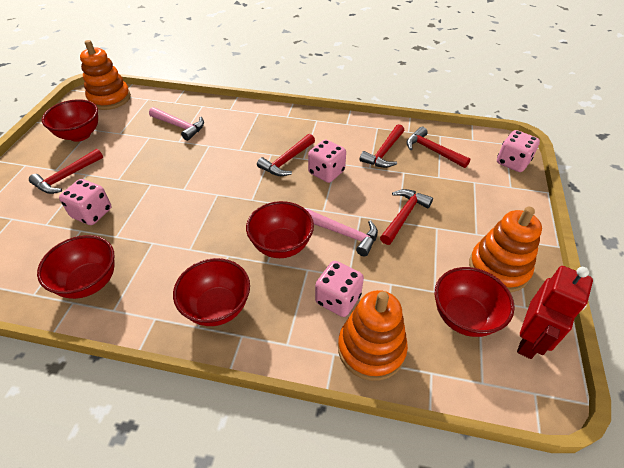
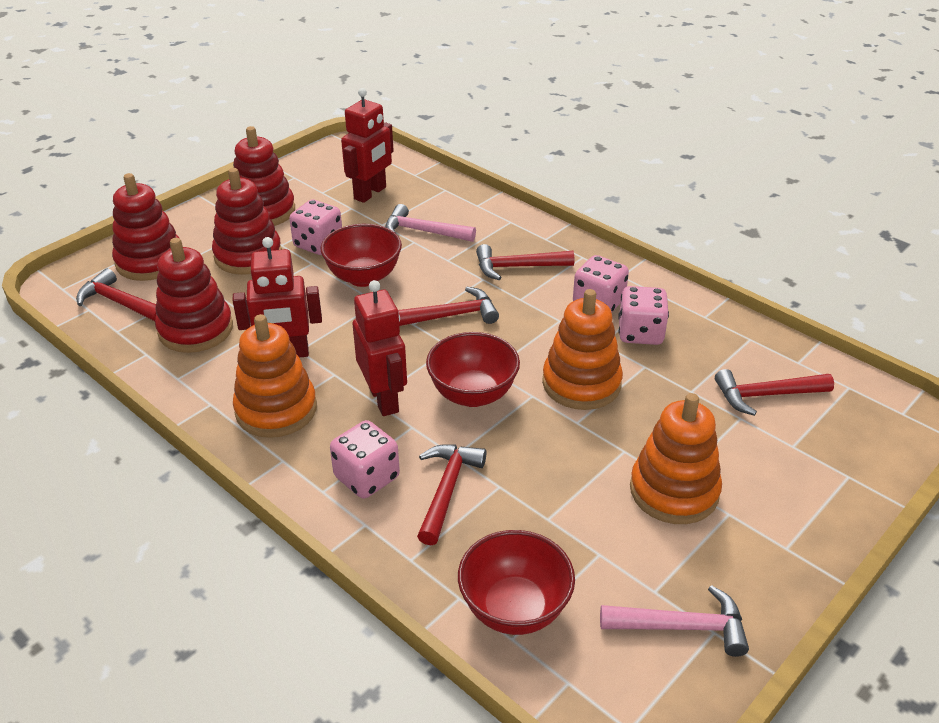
red bowl: 5 -> 3
red robot: 1 -> 3
red stacking toy: 0 -> 4

